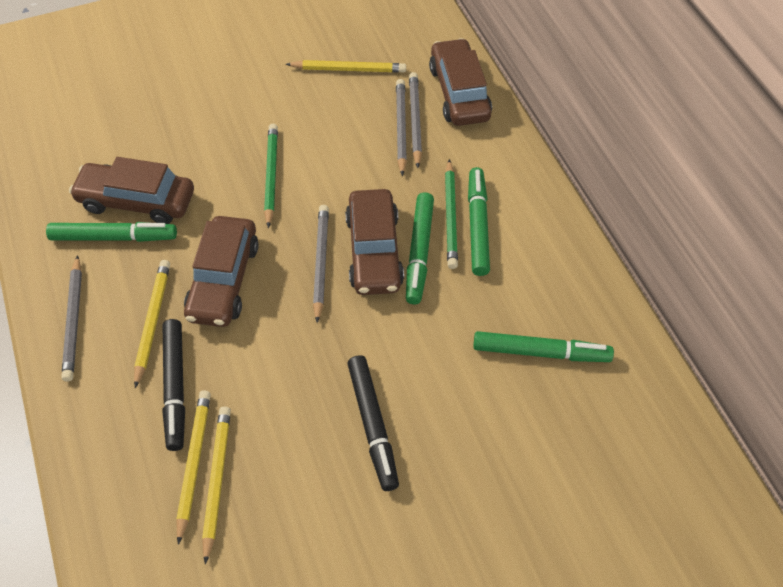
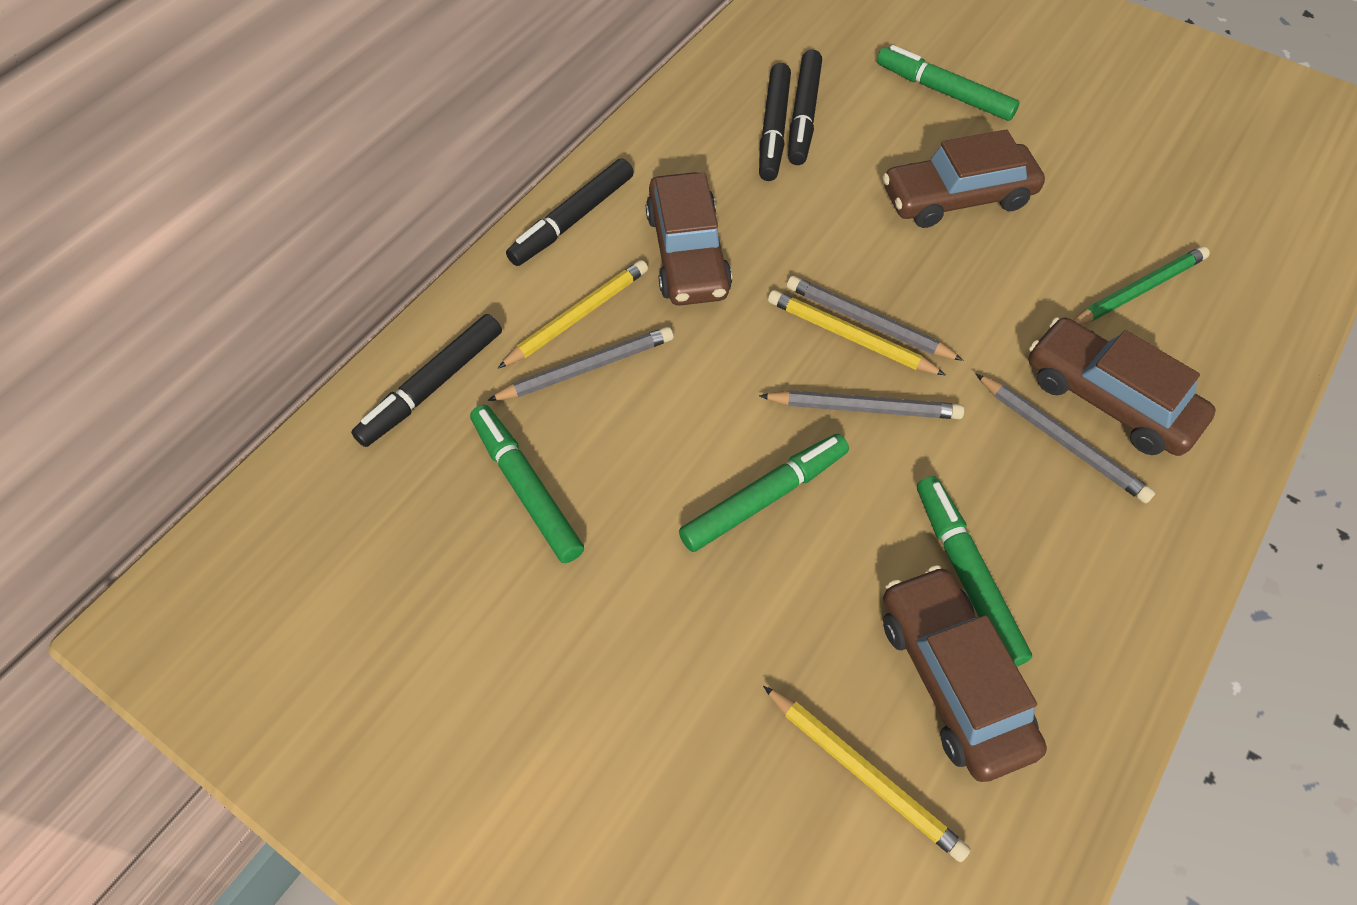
black marker: 2 -> 4
green pencil: 2 -> 1
yellow pencil: 4 -> 3

